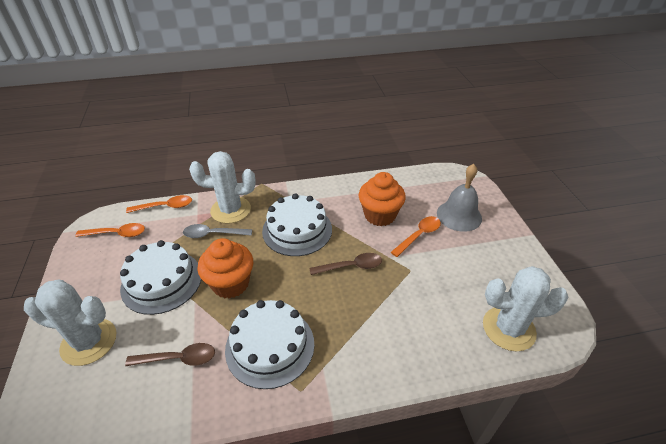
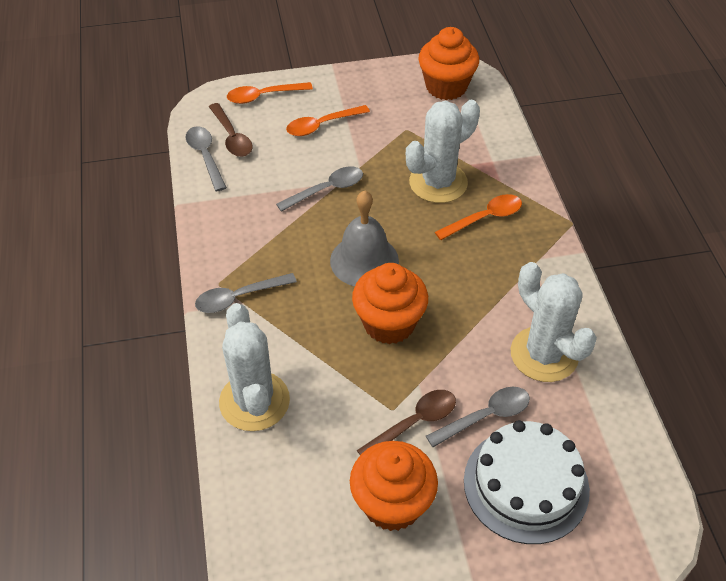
grey spoon: 1 -> 4
orange cupcake: 2 -> 3
white cake: 3 -> 1

